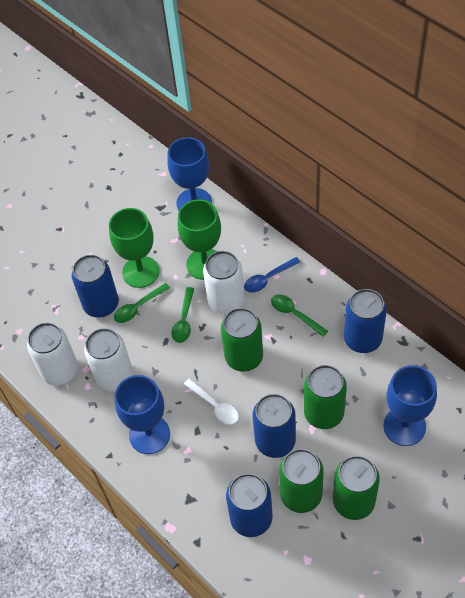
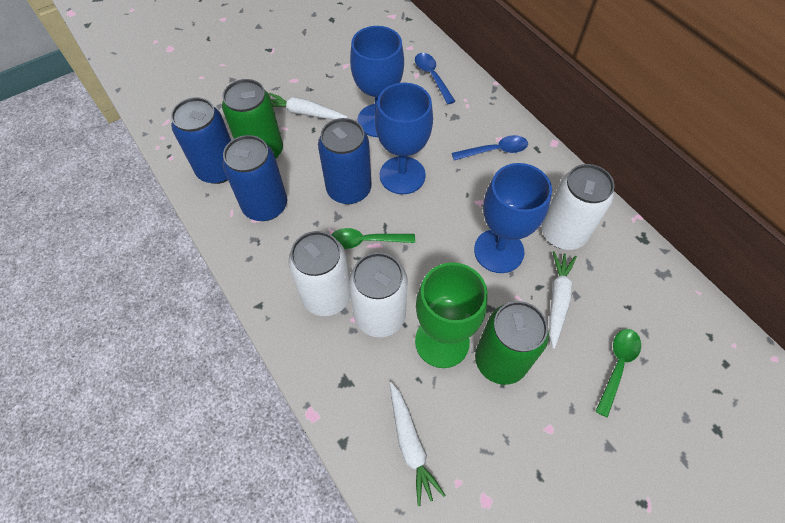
blue can: 4 -> 3
blue spoon: 1 -> 2
green can: 4 -> 2
green goblet: 2 -> 1
green spoon: 3 -> 2
white carrot: 0 -> 3
white spoon: 1 -> 0

